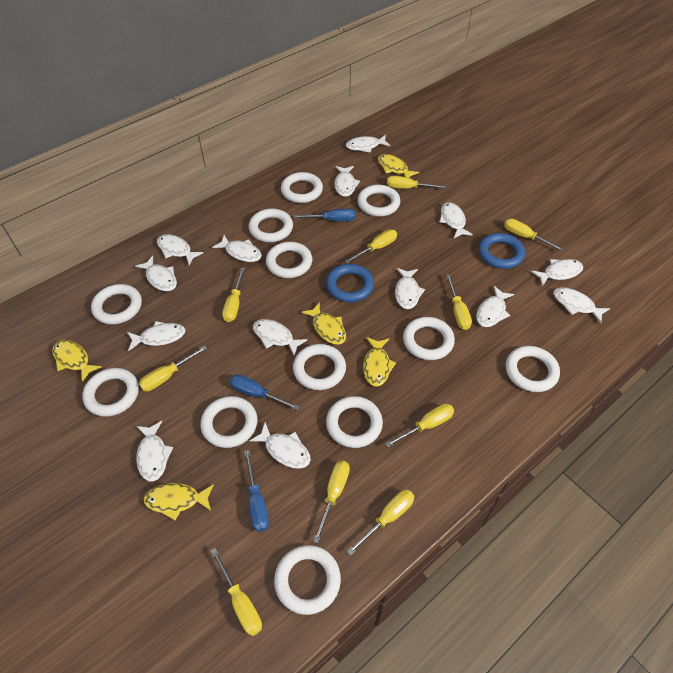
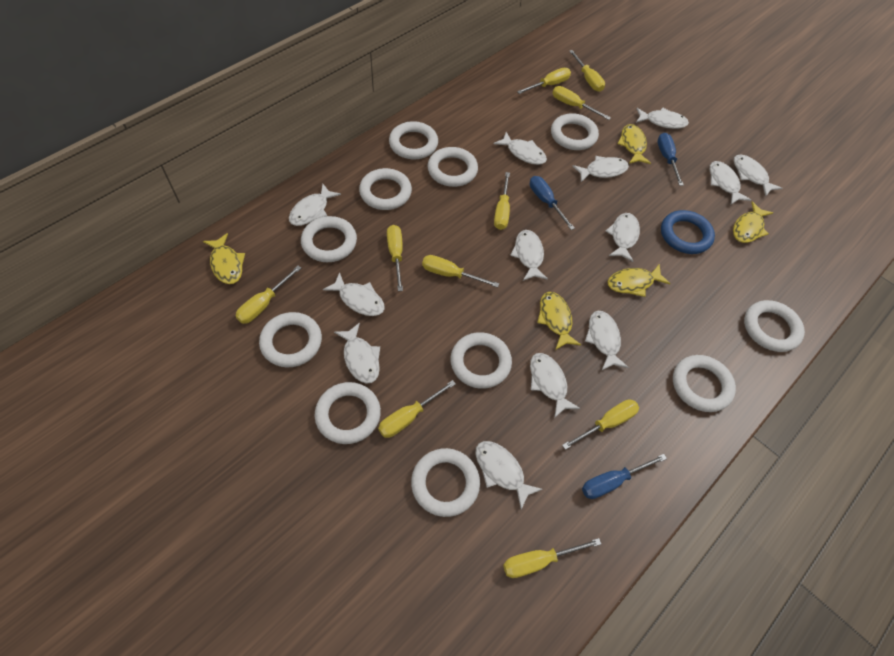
blue ring: 2 -> 1
white fish: 14 -> 13
white ring: 12 -> 11

